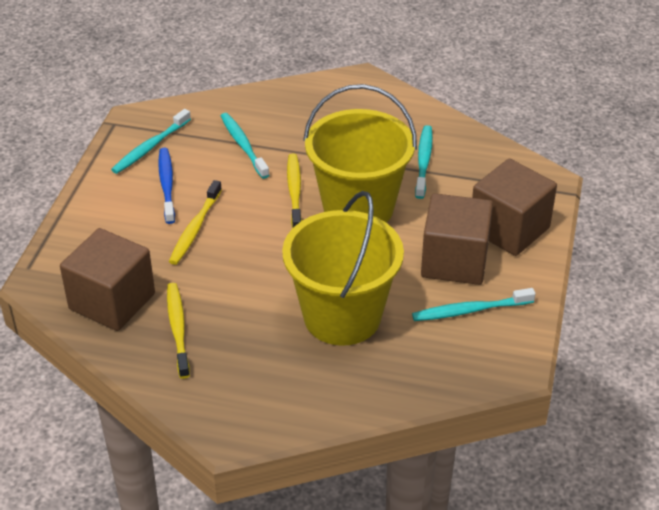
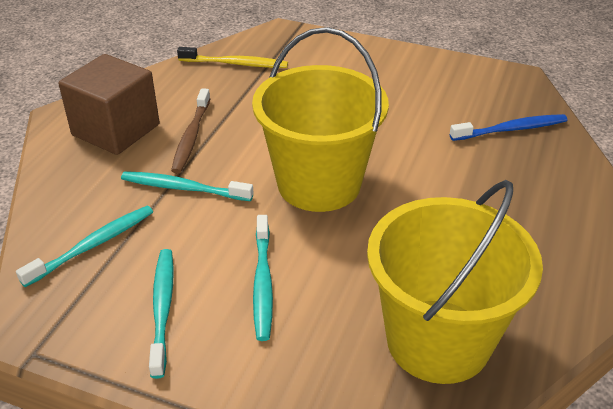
brown cube: 3 -> 1
brown toothbrush: 0 -> 1
yellow toothbrush: 3 -> 1

